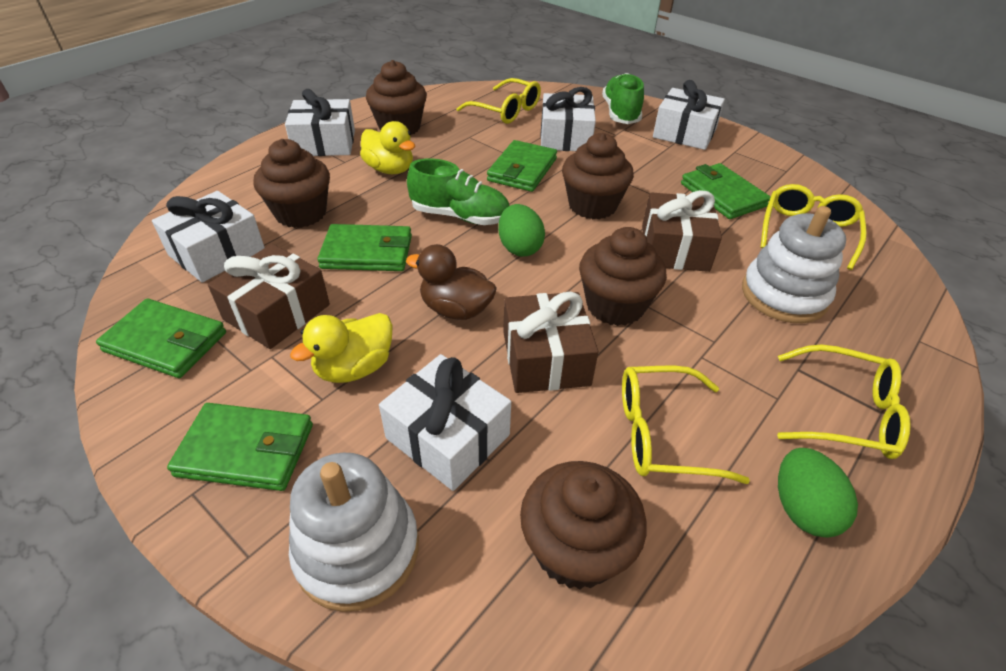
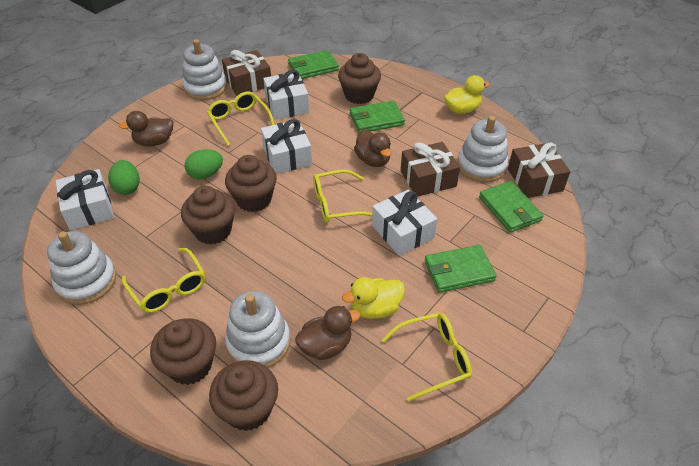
brown duck: 1 -> 3
green shoe: 2 -> 0
green wallet: 5 -> 4
white gift: 5 -> 4
white stacking toy: 2 -> 4

